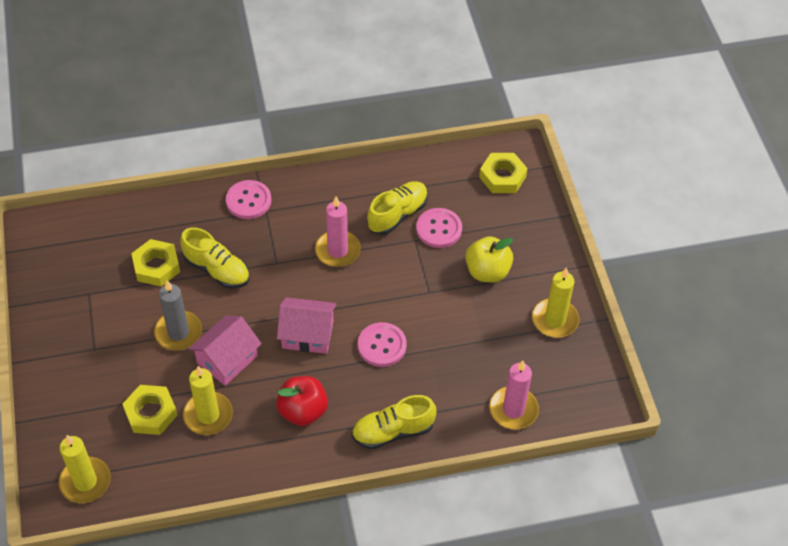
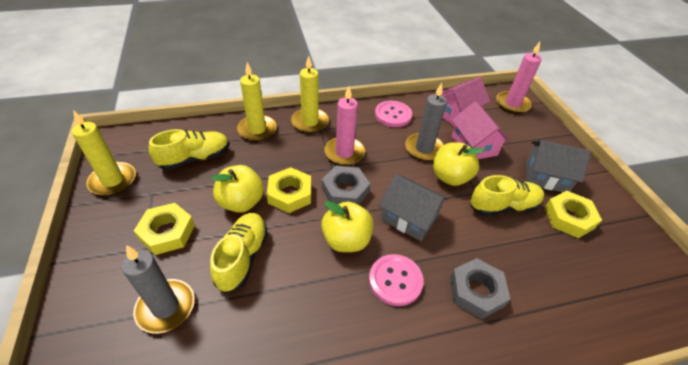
grey candle: 1 -> 2
grey house: 0 -> 2
grey nut: 0 -> 2
pink button: 3 -> 2
red apple: 1 -> 0
yellow apple: 1 -> 3

